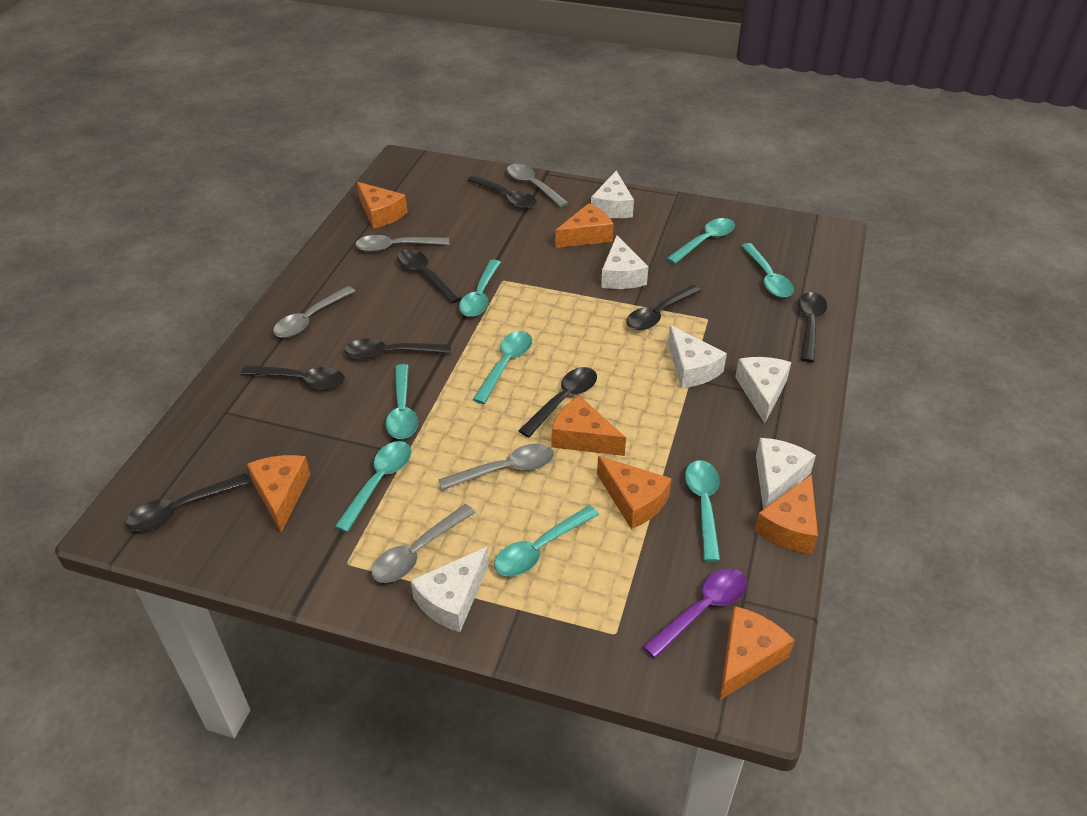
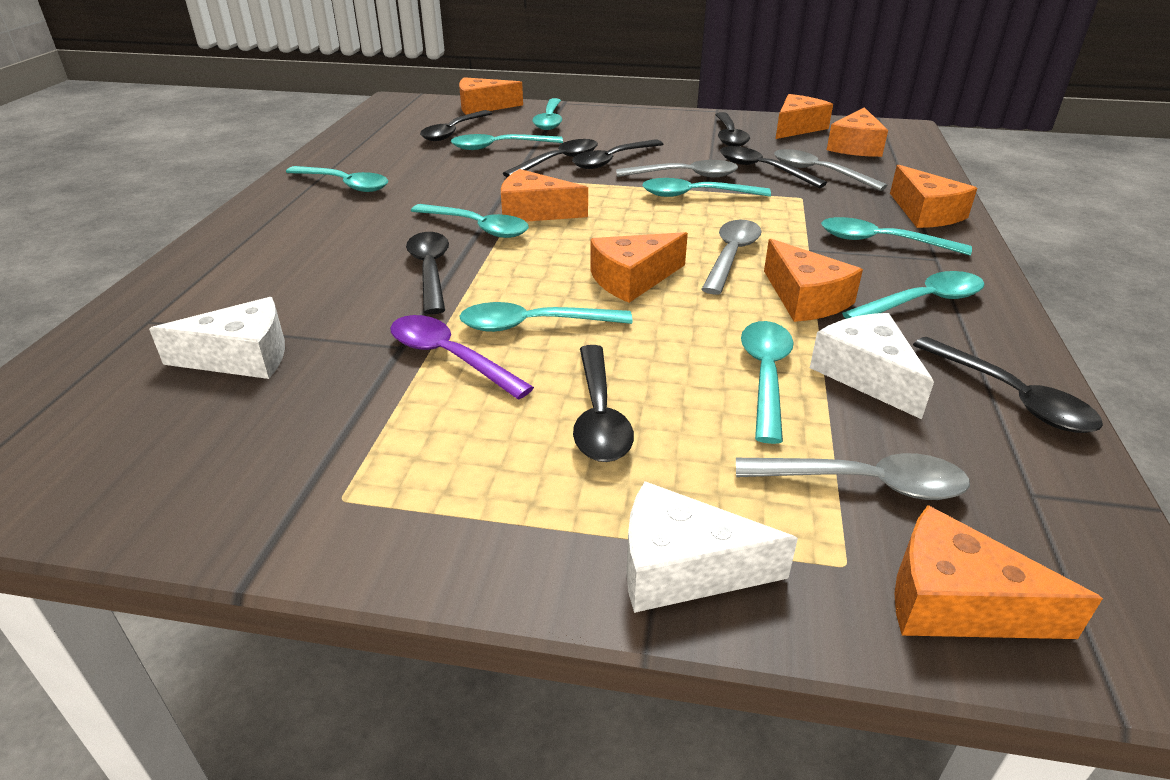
grey spoon: 5 -> 4
orange cheese: 7 -> 8
turquoise spoon: 8 -> 9
white cheese: 6 -> 3

